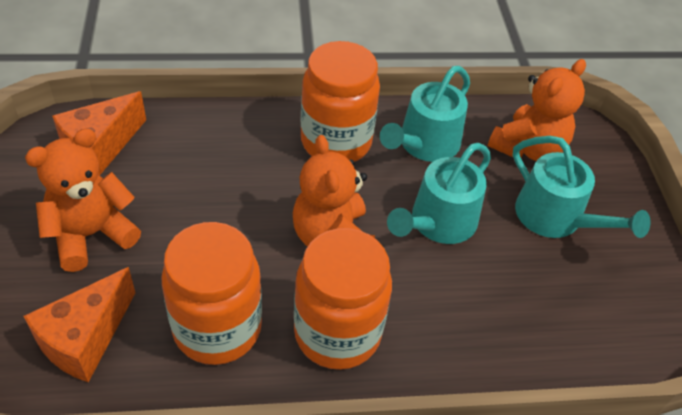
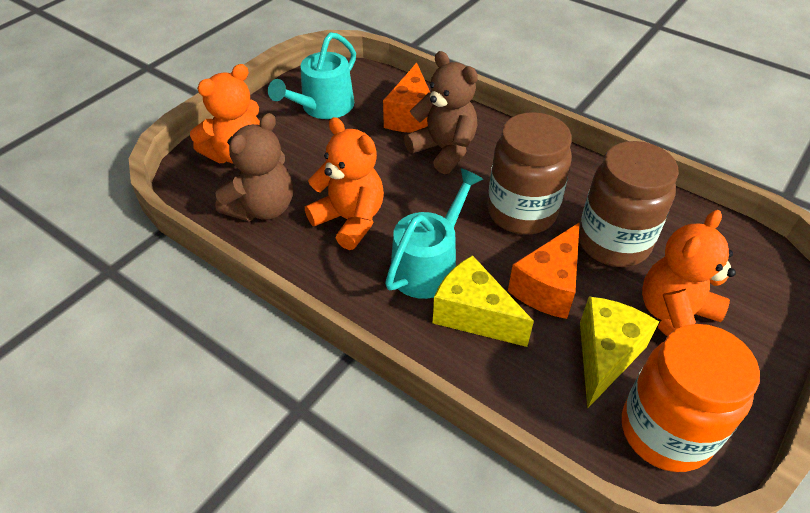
brown jar: 0 -> 2
brown teddy bear: 0 -> 2
orange jar: 3 -> 1
turquoise watering can: 3 -> 2
yellow cheese: 0 -> 2

